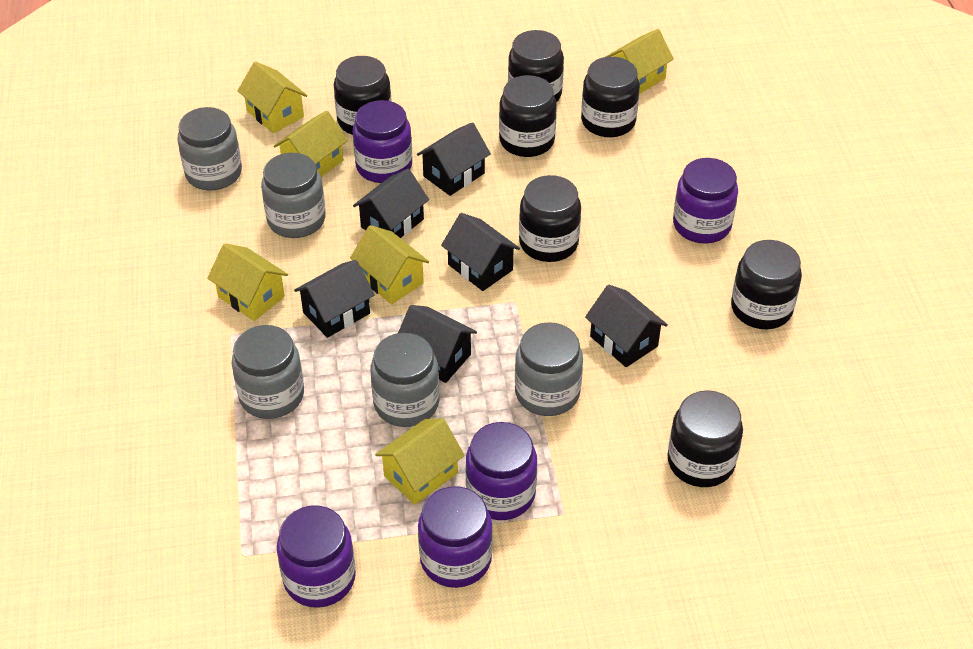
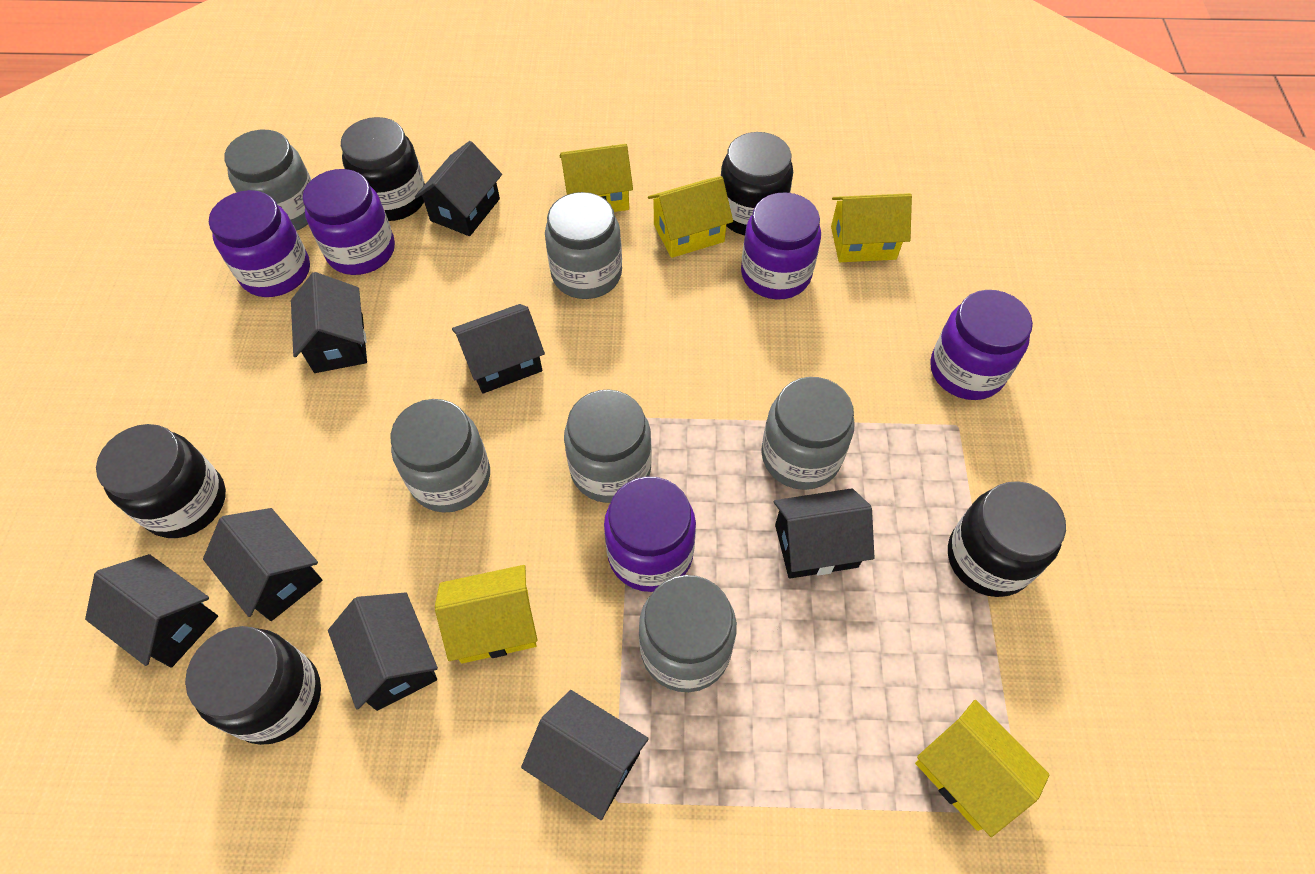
black house: 6 -> 8
black jar: 7 -> 5
grey jar: 5 -> 6
yellow house: 6 -> 5

